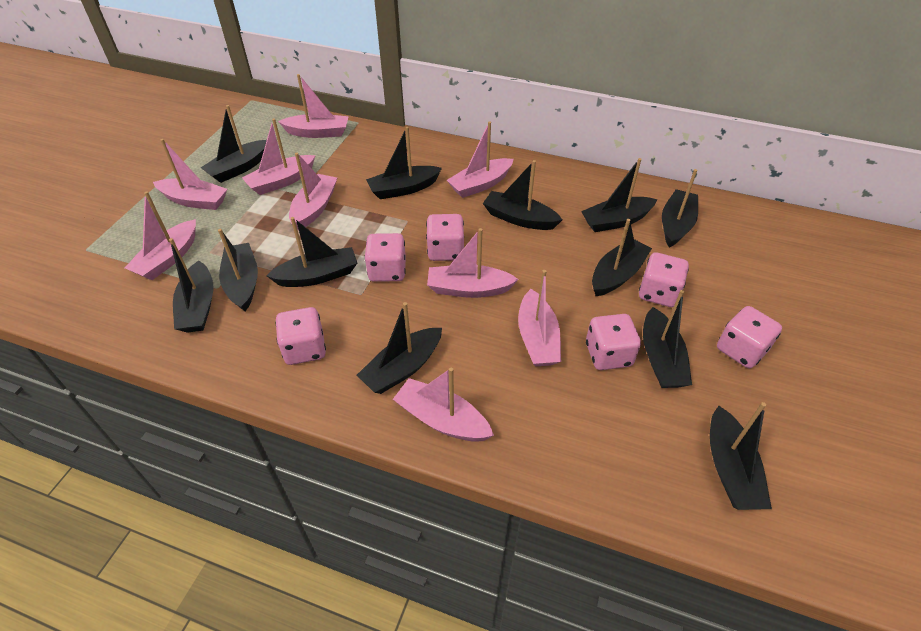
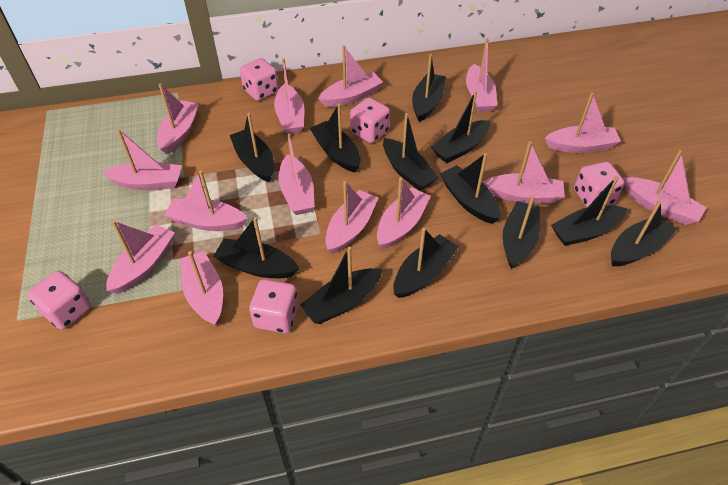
pink boat: 9 -> 14
pink dice: 6 -> 5

